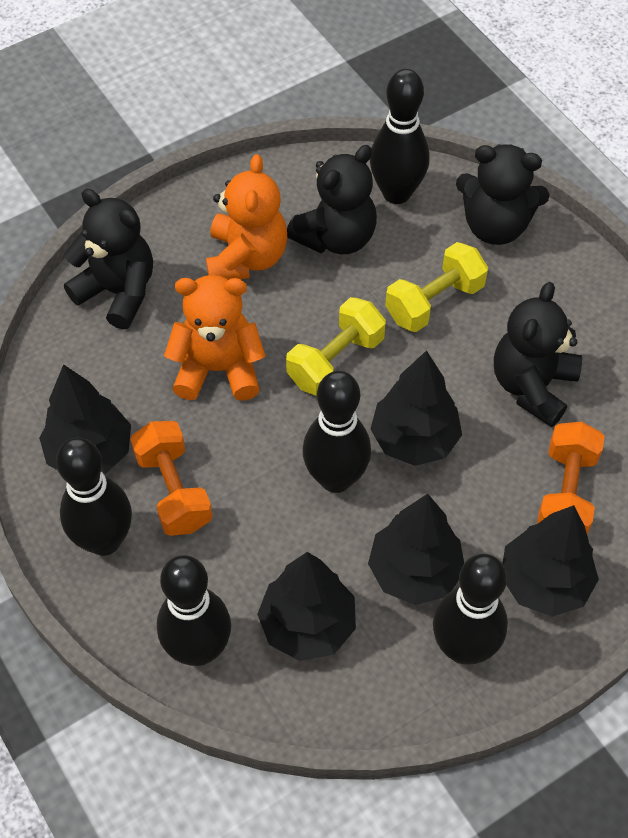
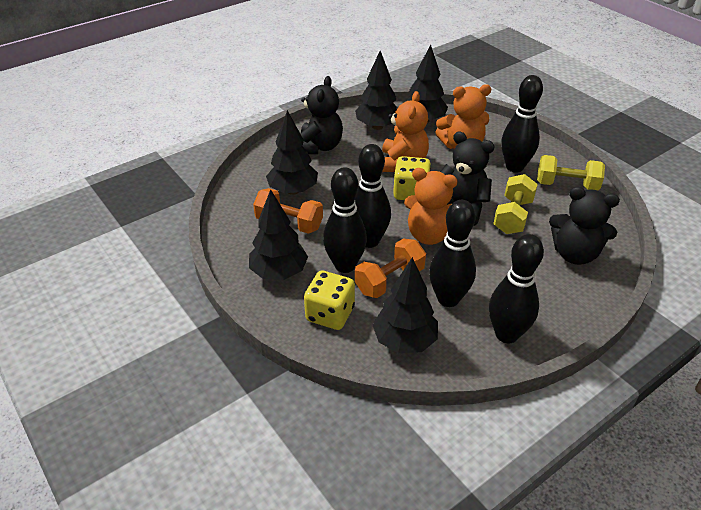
black teddy bear: 4 -> 3
orange teddy bear: 2 -> 3
yellow dice: 0 -> 2

